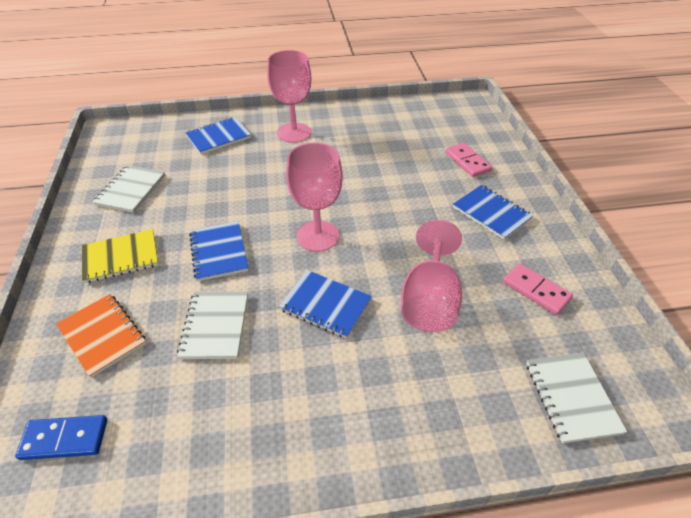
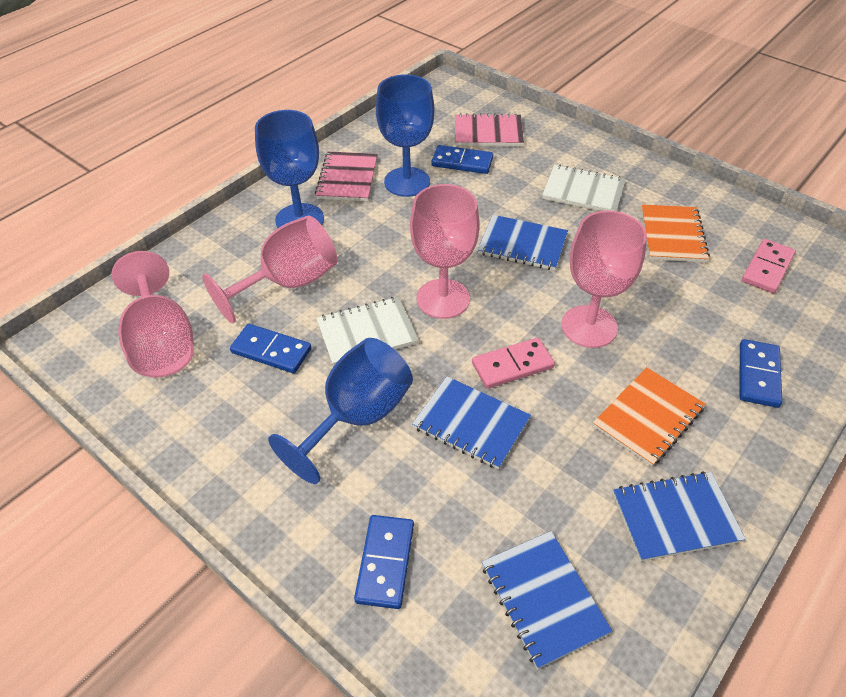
blue domino: 1 -> 4
blue goblet: 0 -> 3
orange notebook: 1 -> 2
pink goblet: 3 -> 4
pink notebook: 0 -> 2
white notebook: 3 -> 2
yellow notebook: 1 -> 0

